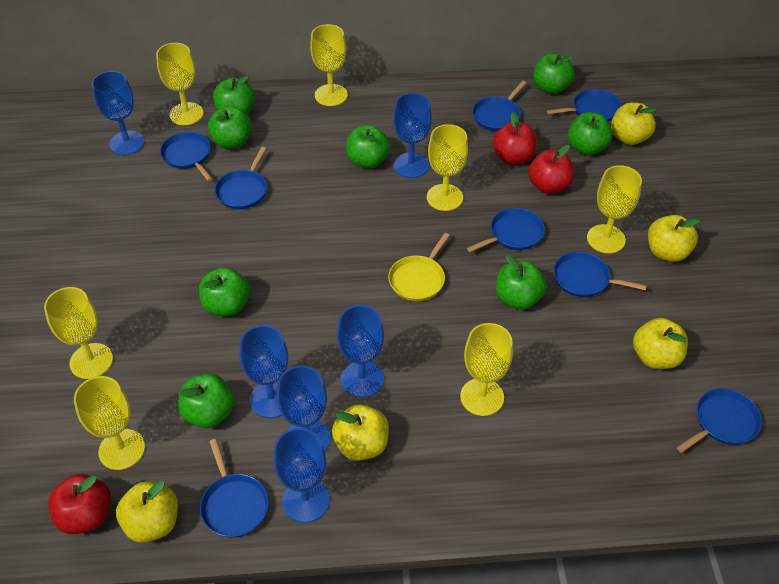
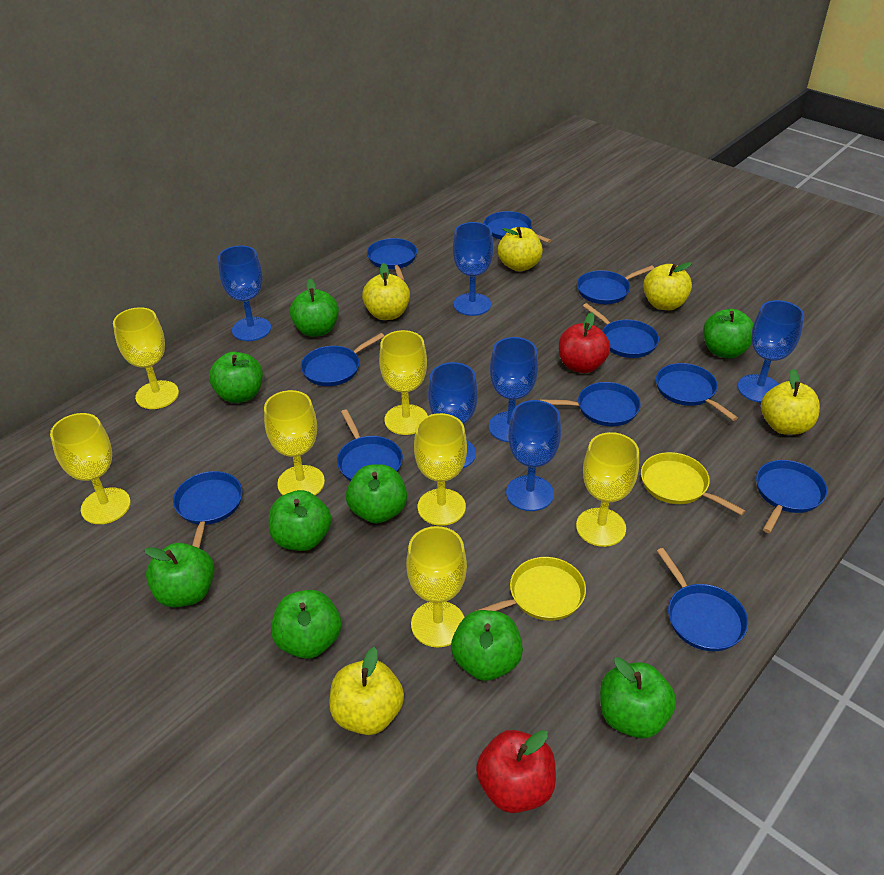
blue pan: 8 -> 11
green apple: 8 -> 9
red apple: 3 -> 2
yellow pan: 1 -> 2

